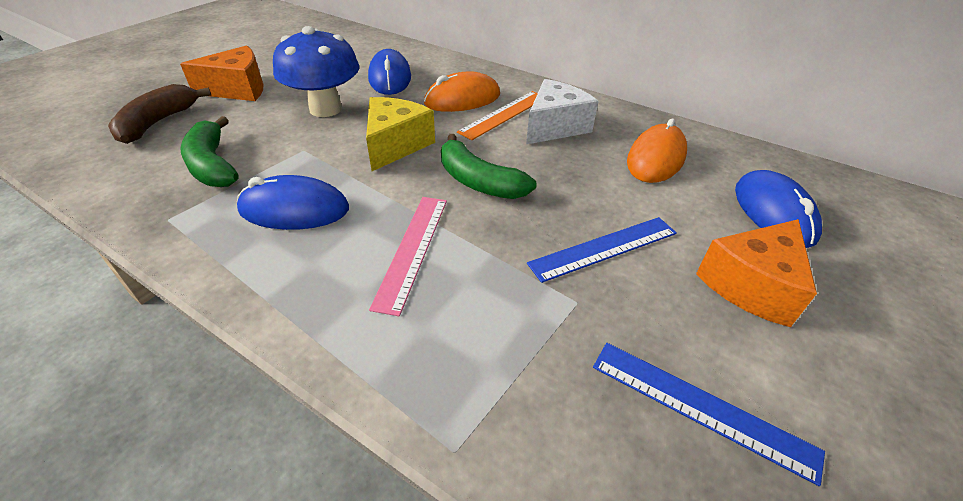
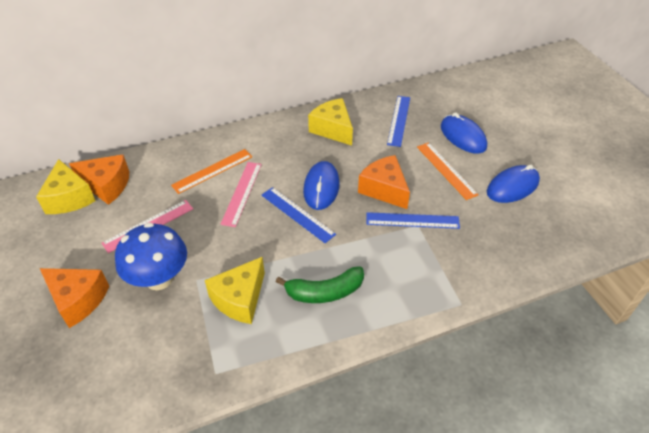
blue ruler: 2 -> 3
brown banana: 1 -> 0
green banana: 2 -> 1
orange cheese: 2 -> 3
orange mouse: 2 -> 0
orange ruler: 1 -> 2
pink ruler: 1 -> 2
white cheese: 1 -> 0
yellow cheese: 1 -> 3

